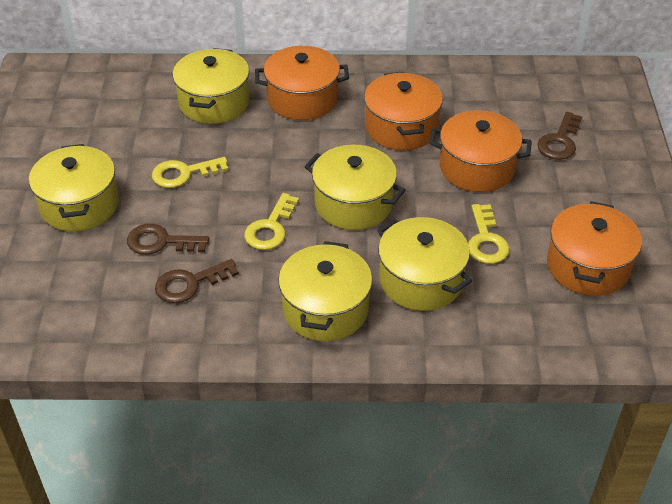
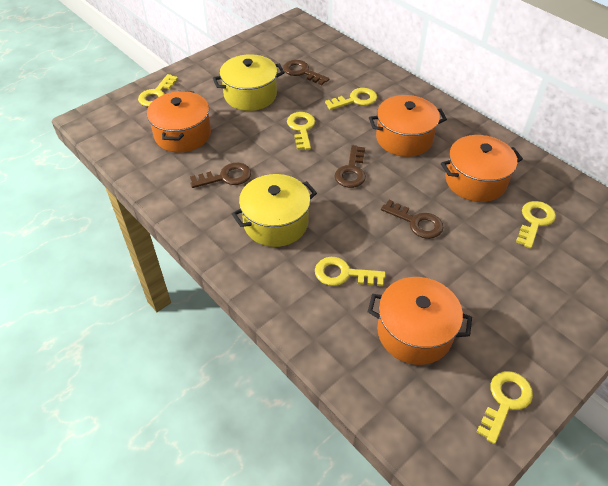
brown key: 3 -> 4
yellow key: 3 -> 6
yellow pot: 5 -> 2

